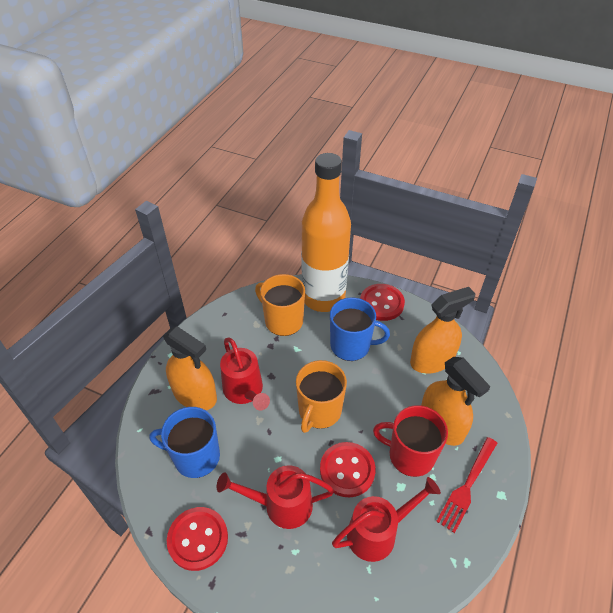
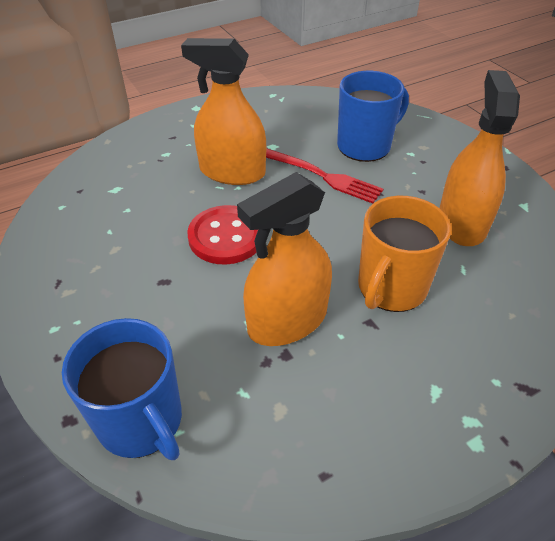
orange bottle: 1 -> 0
orange mug: 2 -> 1
red button: 3 -> 1
red mug: 1 -> 0
red watering can: 3 -> 0

